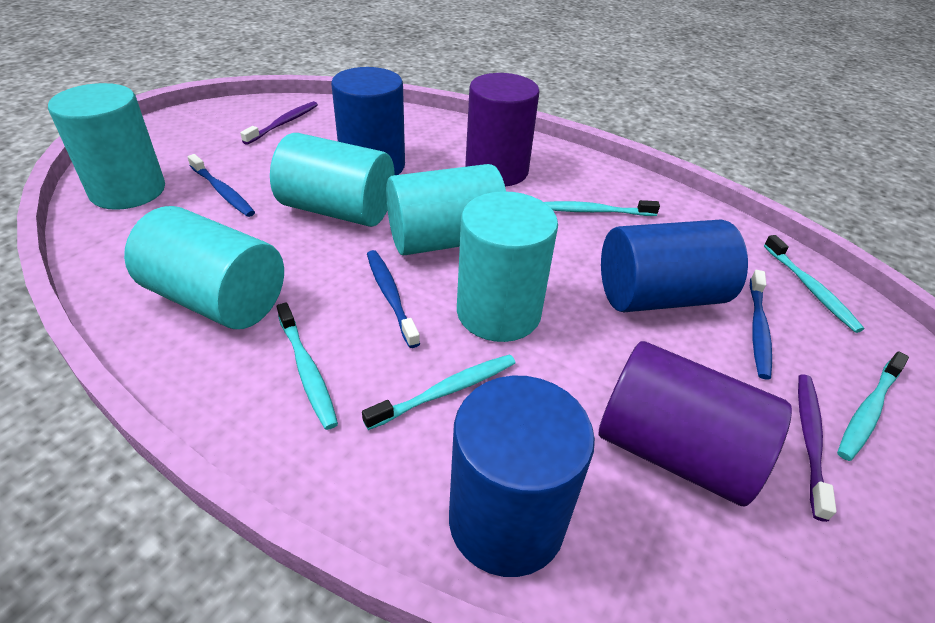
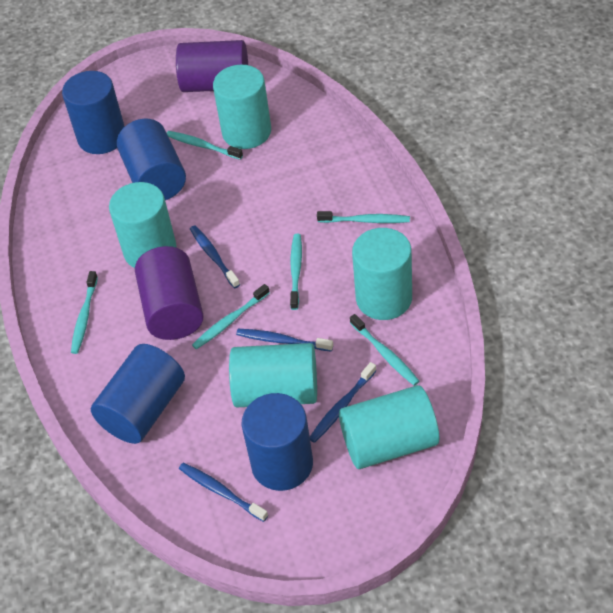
blue cylinder: 3 -> 4
blue toothbrush: 3 -> 4
purple toothbrush: 2 -> 0
turquoise toothbrush: 5 -> 6

